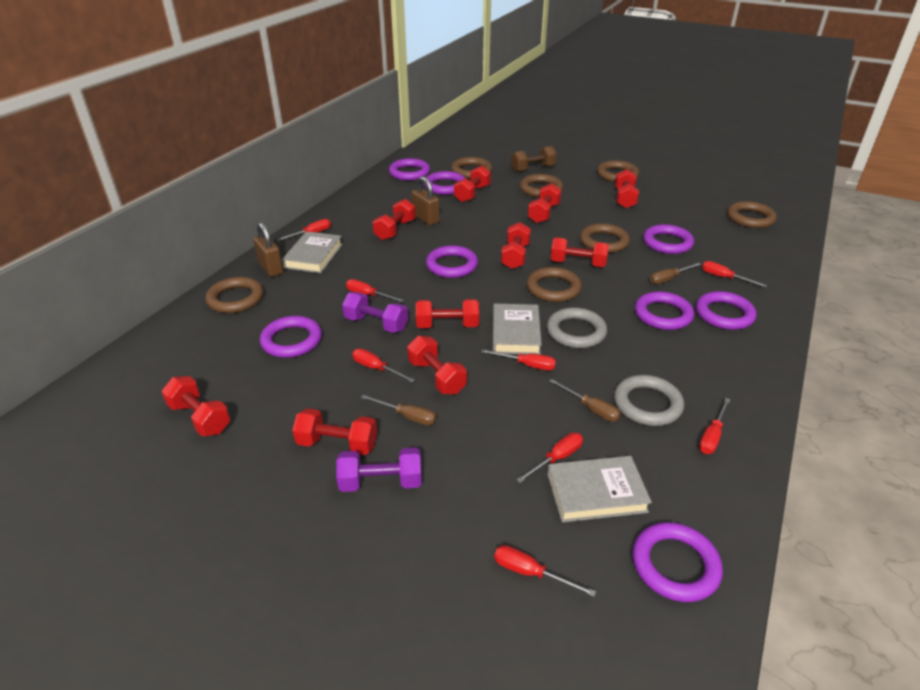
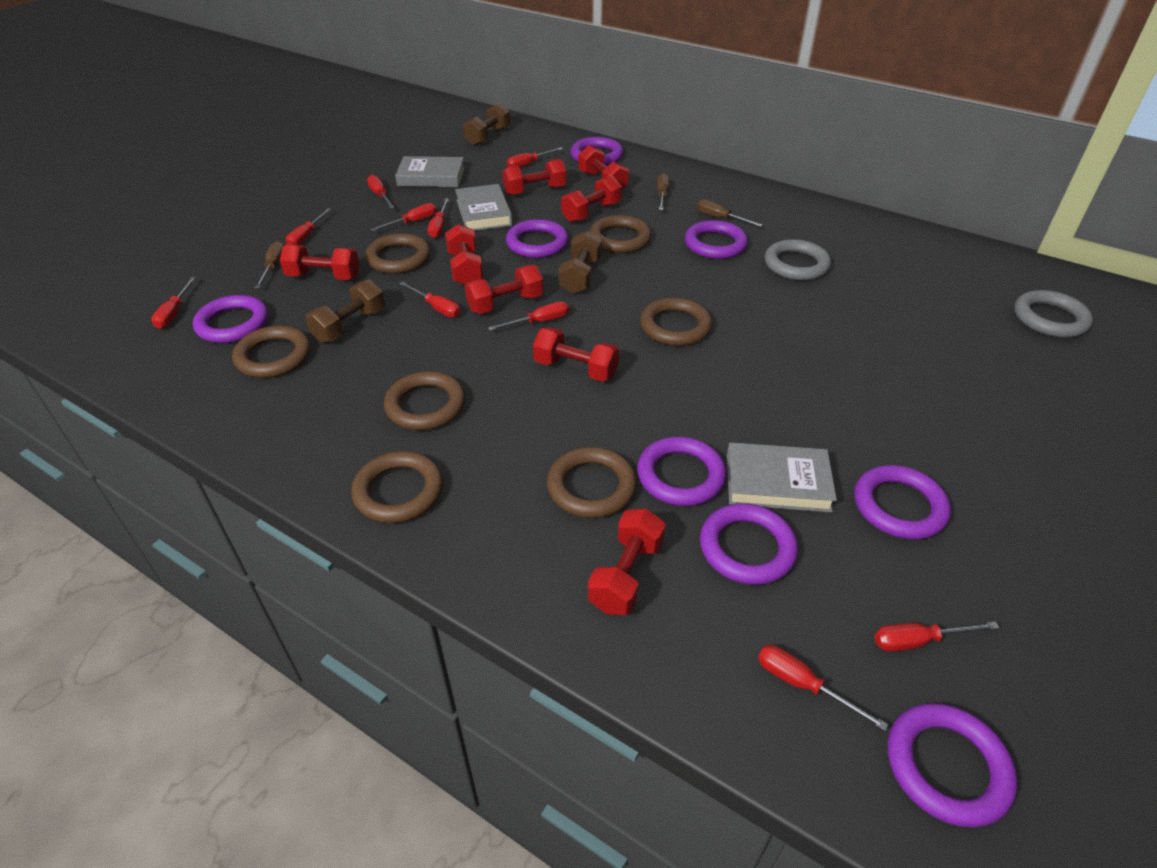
brown dumbbell: 1 -> 3
brown padlock: 2 -> 0
purple dumbbell: 2 -> 0
red dumbbell: 10 -> 8
red screwdriver: 8 -> 10

